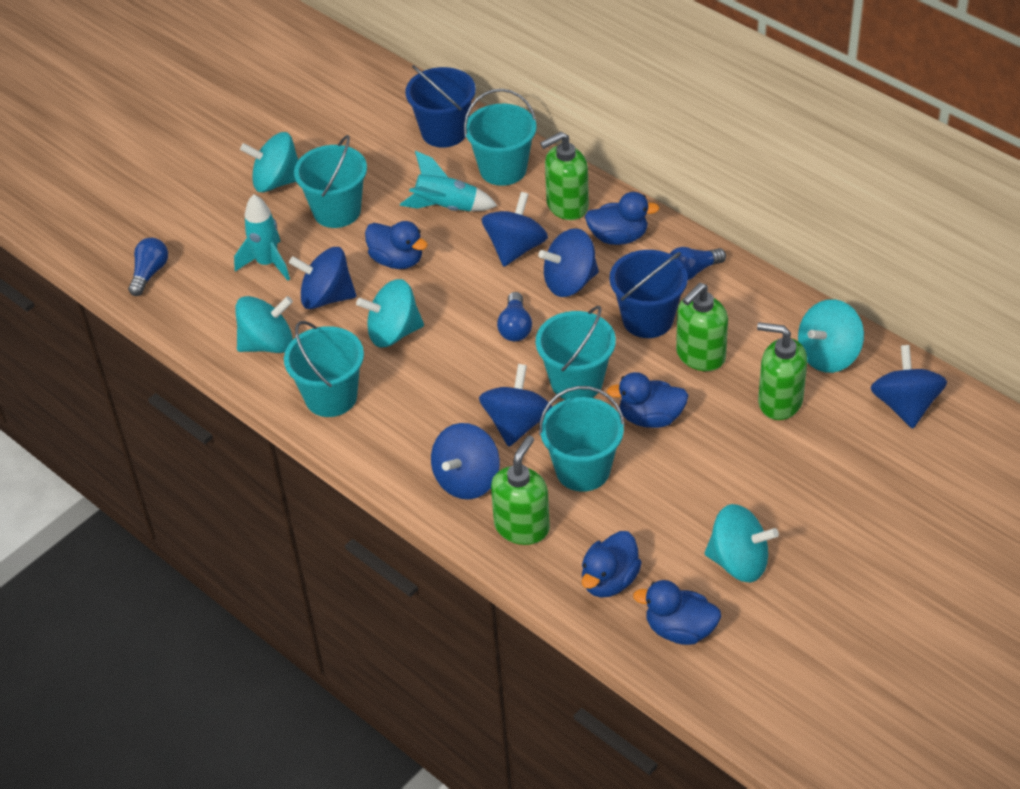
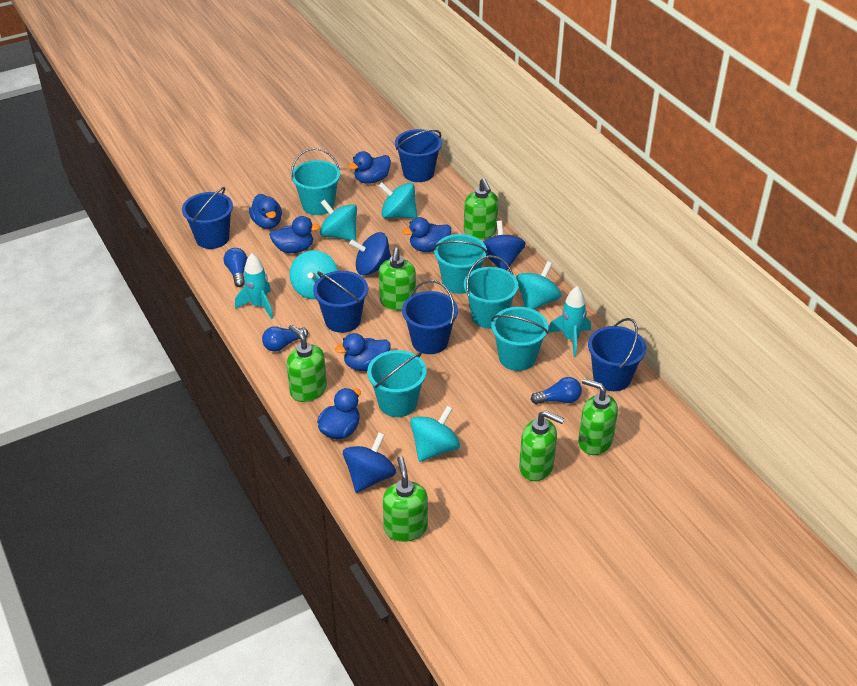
blue bucket: 2 -> 5
blue duck: 5 -> 6
blue spinning top: 6 -> 3
green soap dispenser: 4 -> 6

